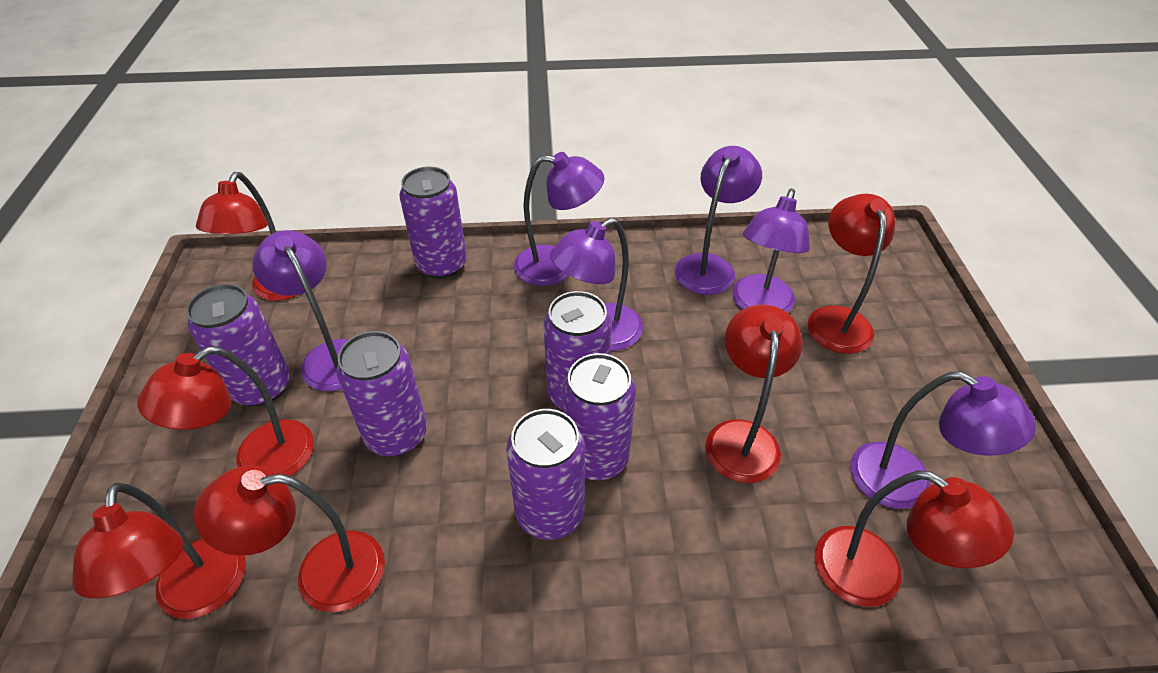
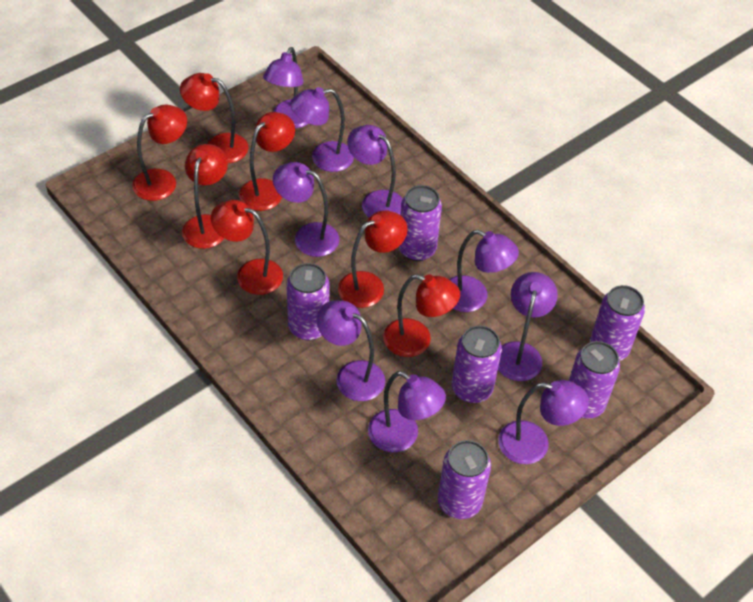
purple lamp: 6 -> 9

